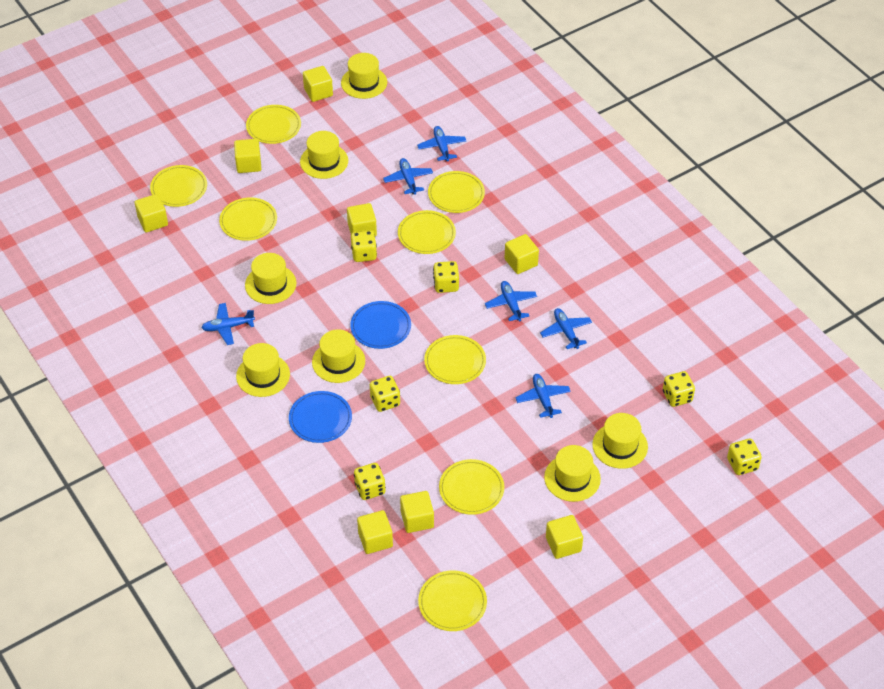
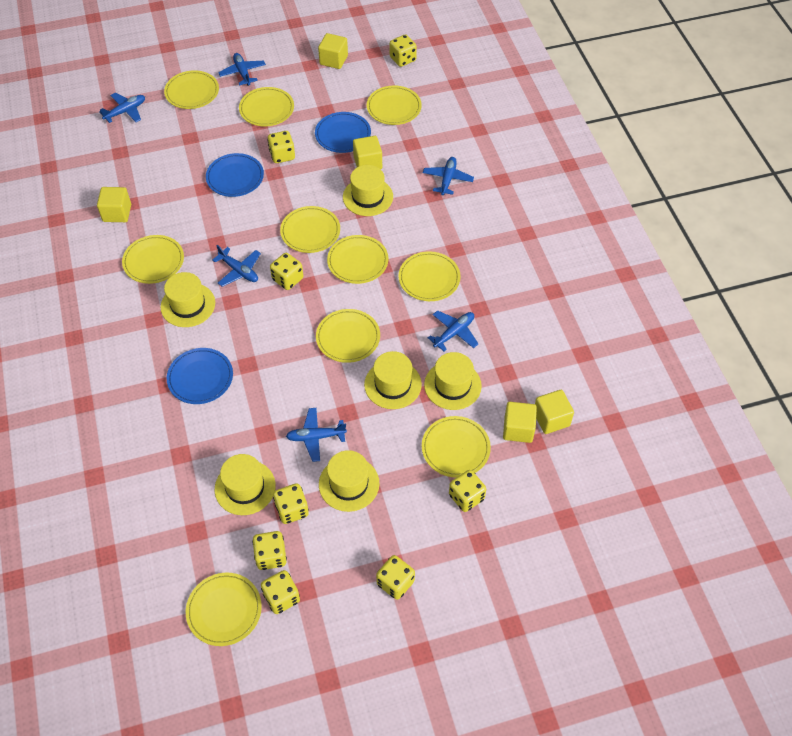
blue plate: 2 -> 3
yellow cube: 8 -> 5
yellow dice: 6 -> 8
yellow hat: 7 -> 6
yellow plate: 8 -> 10

